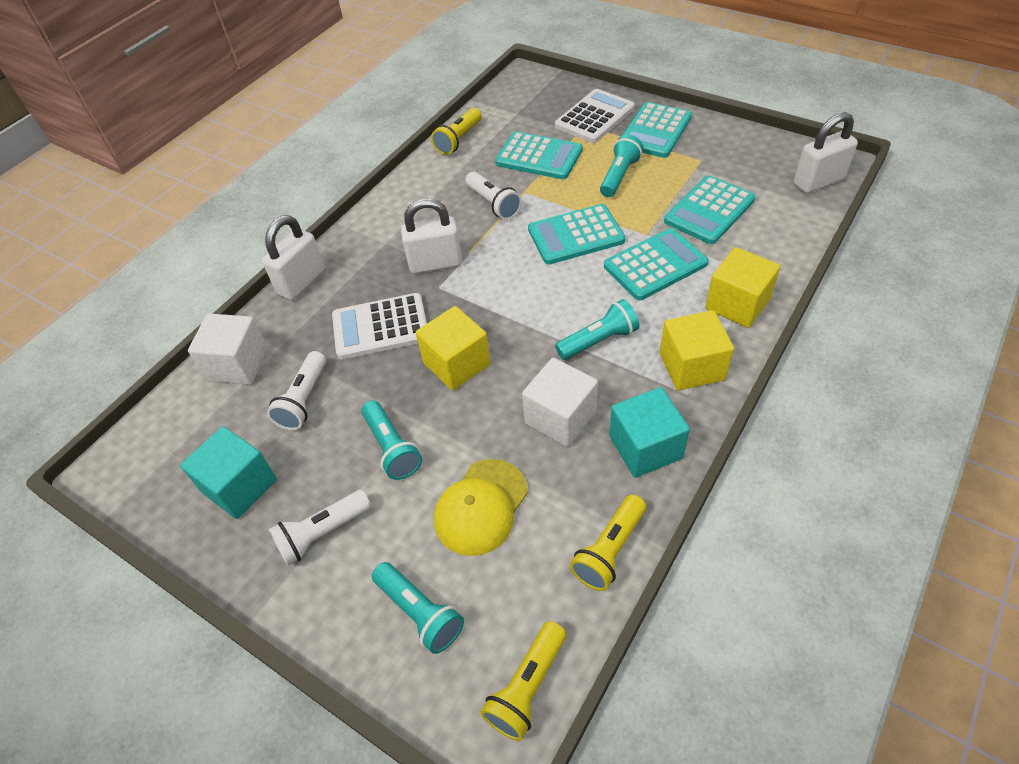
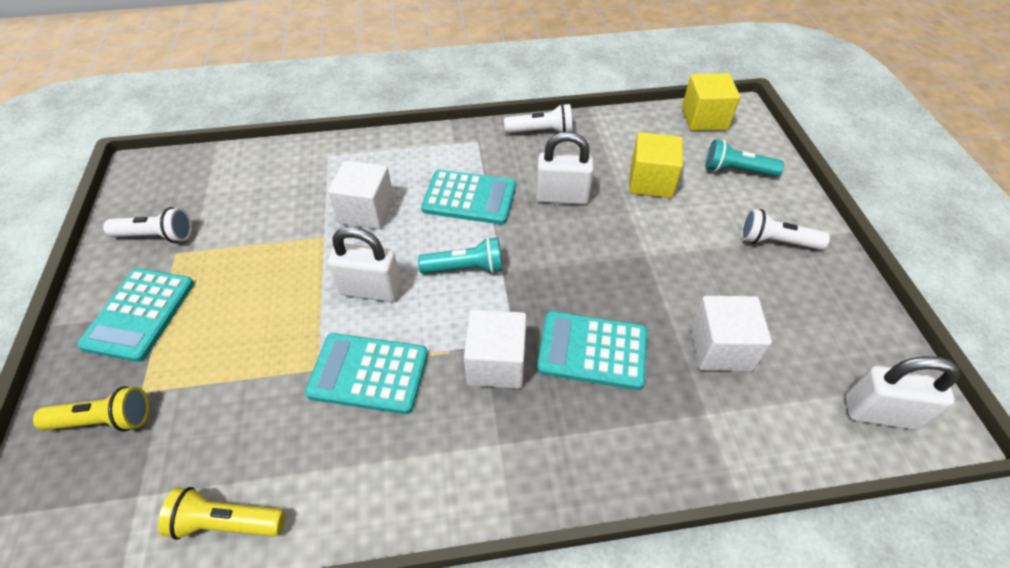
turquoise calculator: 5 -> 4
turquoise cube: 2 -> 0
turquoise flashlight: 4 -> 2
white calculator: 2 -> 0
white cube: 2 -> 3
yellow cap: 1 -> 0
yellow cube: 3 -> 2
yellow flashlight: 3 -> 2

